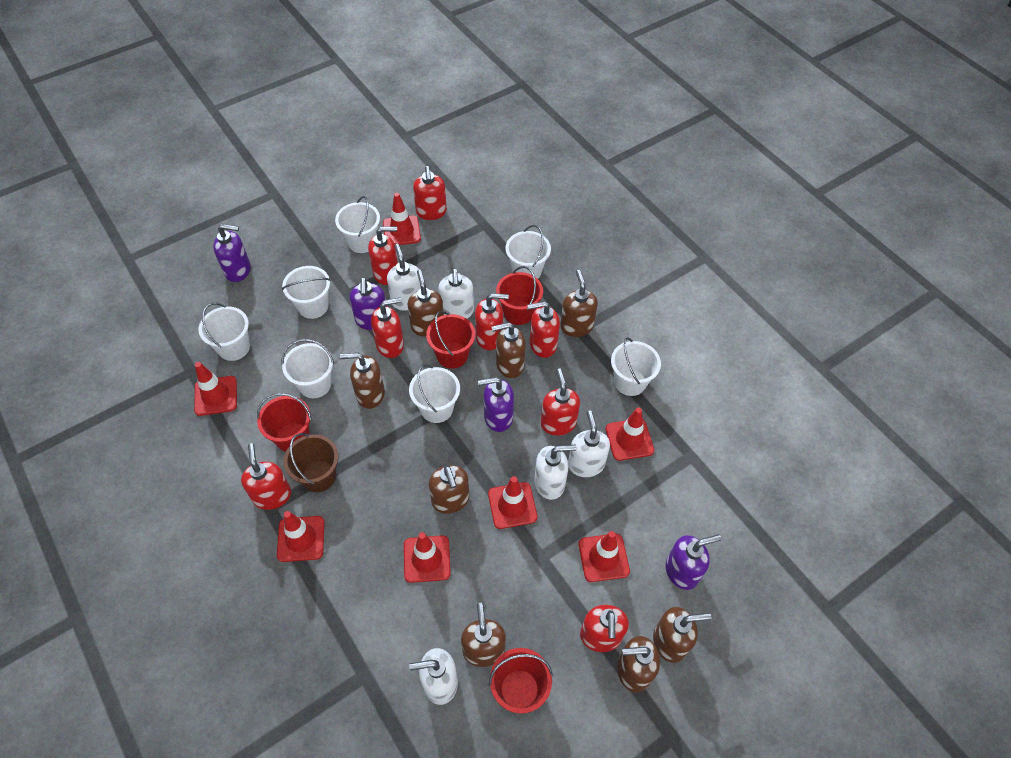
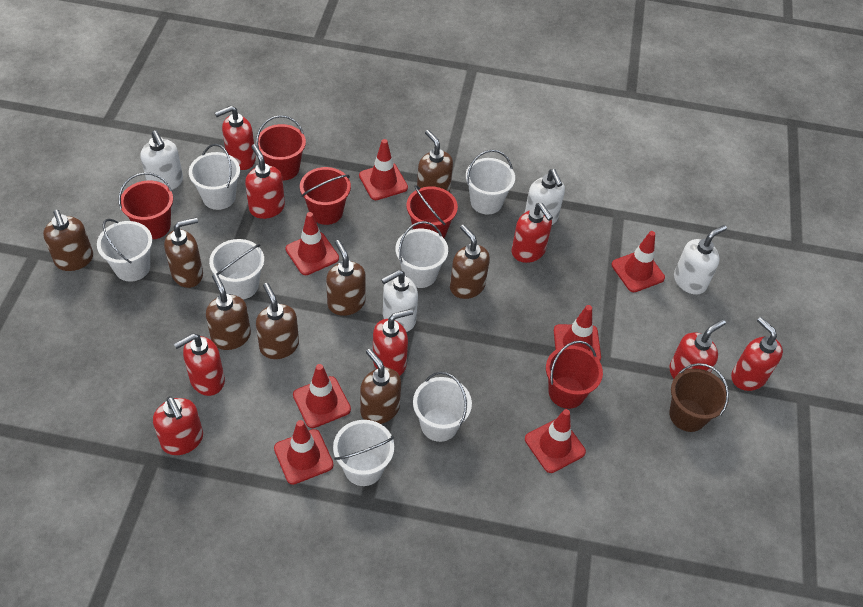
purple soap dispenser: 4 -> 0
red bucket: 4 -> 5
white soap dispenser: 5 -> 4

